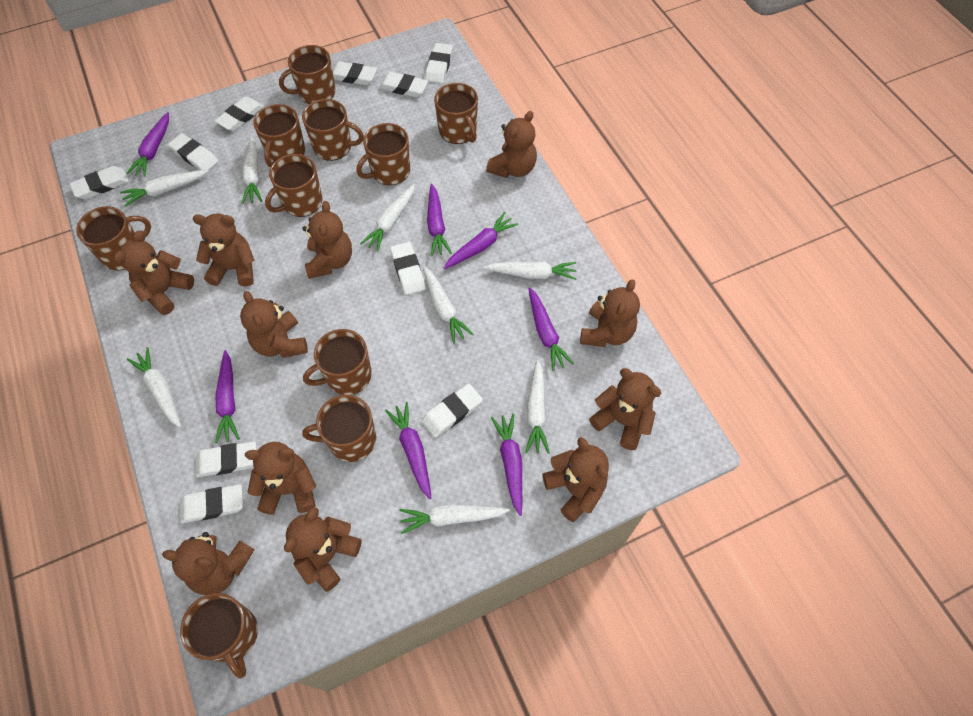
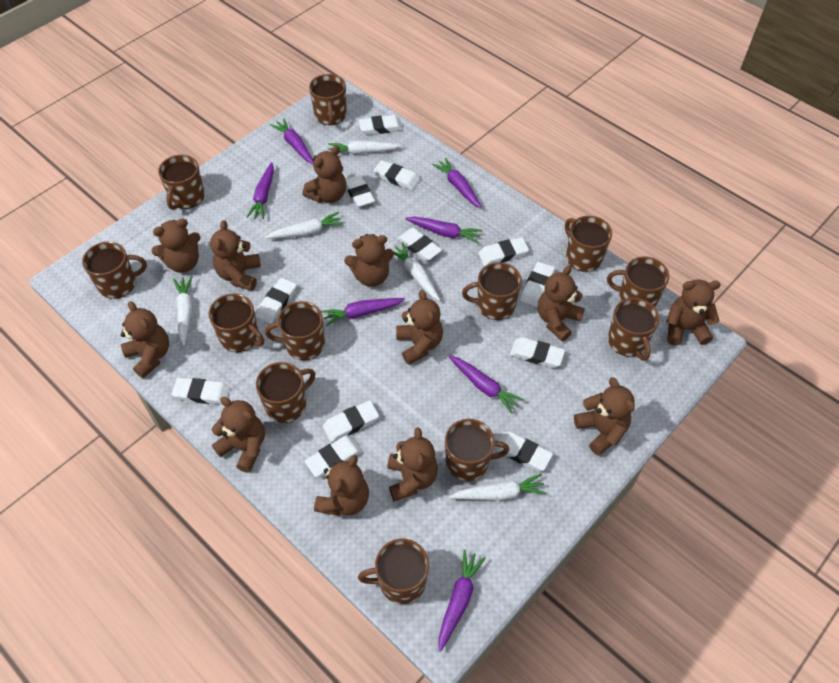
brown mug: 10 -> 12
brown teddy bear: 11 -> 12
white carrot: 8 -> 5
white eraser: 10 -> 12

